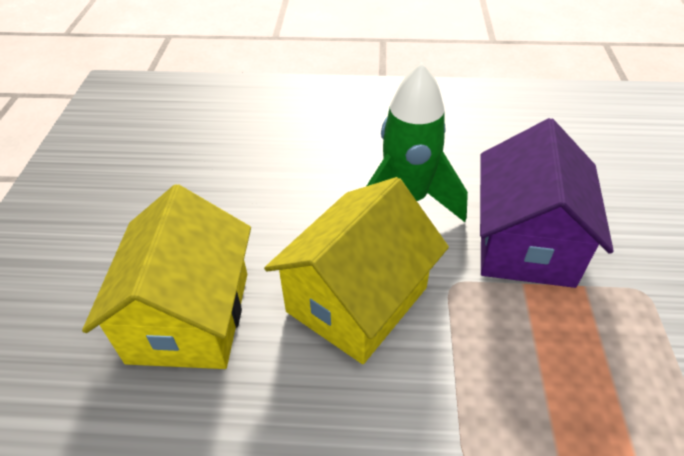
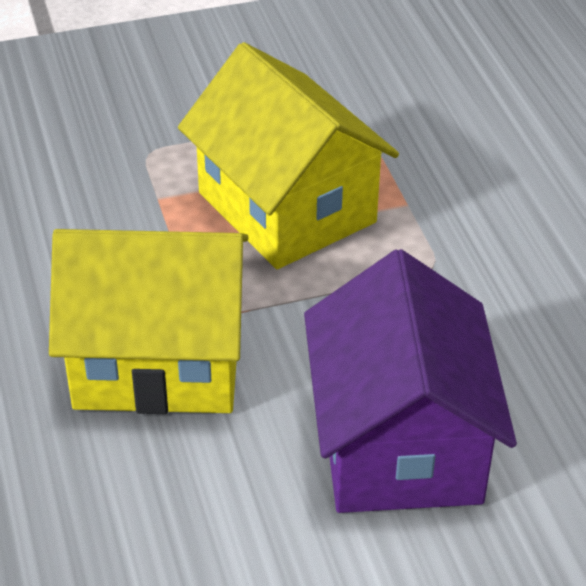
green rocket: 1 -> 0

